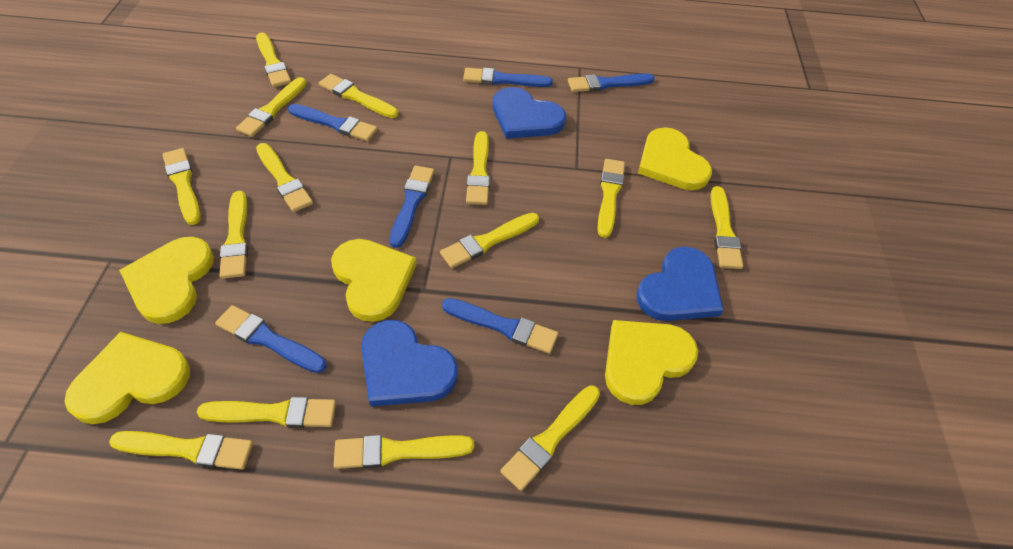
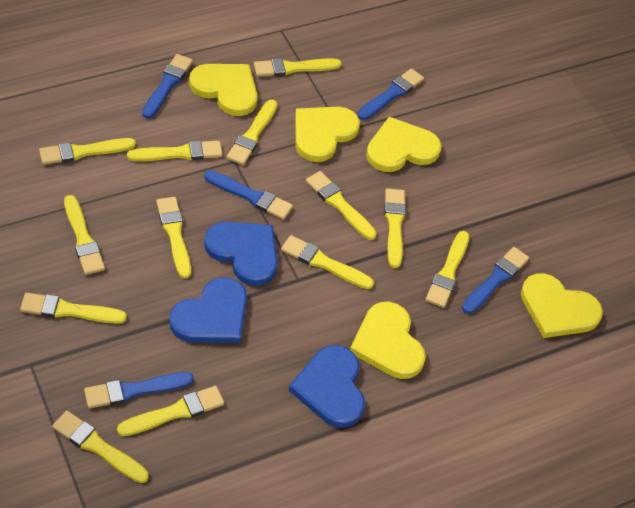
blue brush: 6 -> 5
yellow brush: 14 -> 13

